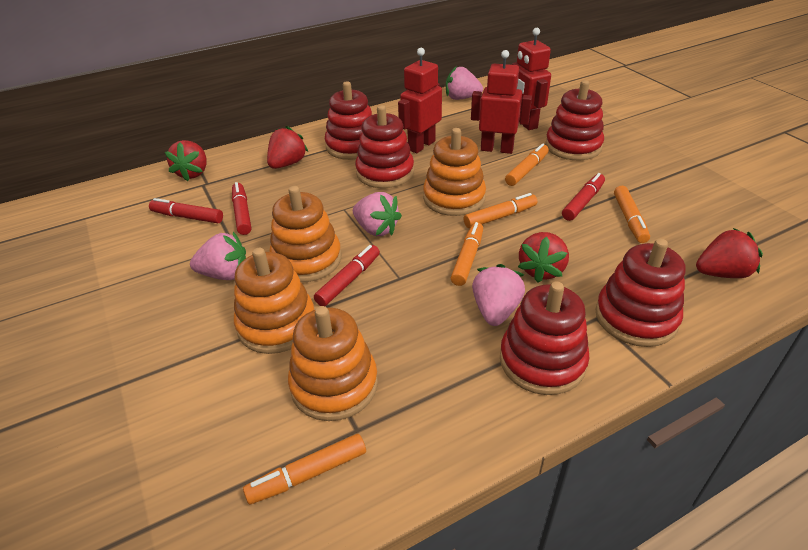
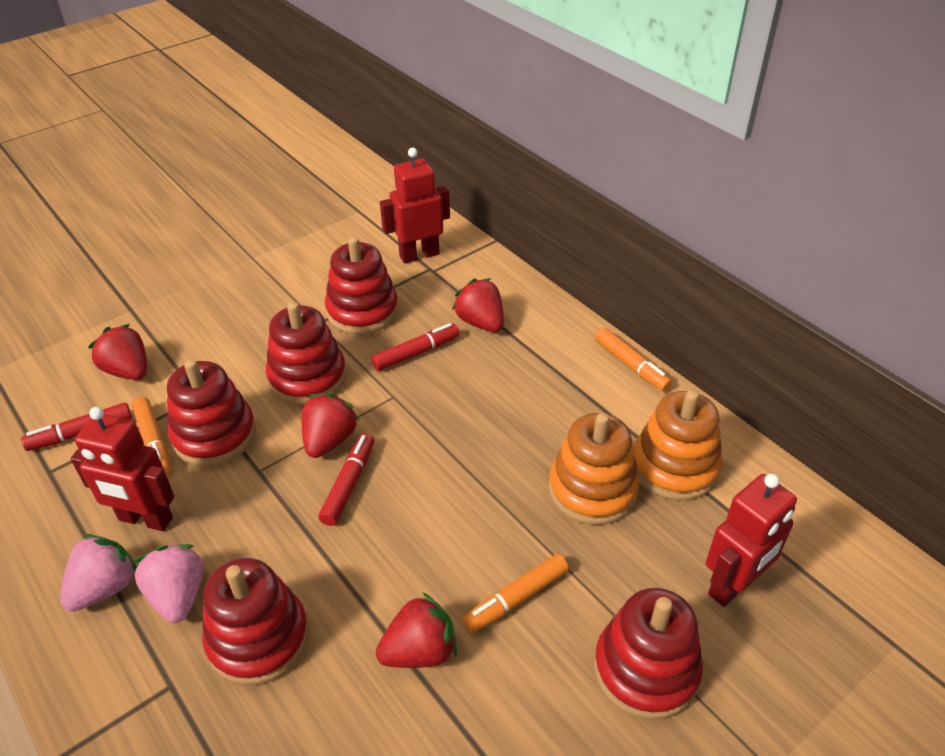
orange marker: 5 -> 3
orange stacking toy: 4 -> 2
pink strawberry: 4 -> 2
red marker: 4 -> 3

